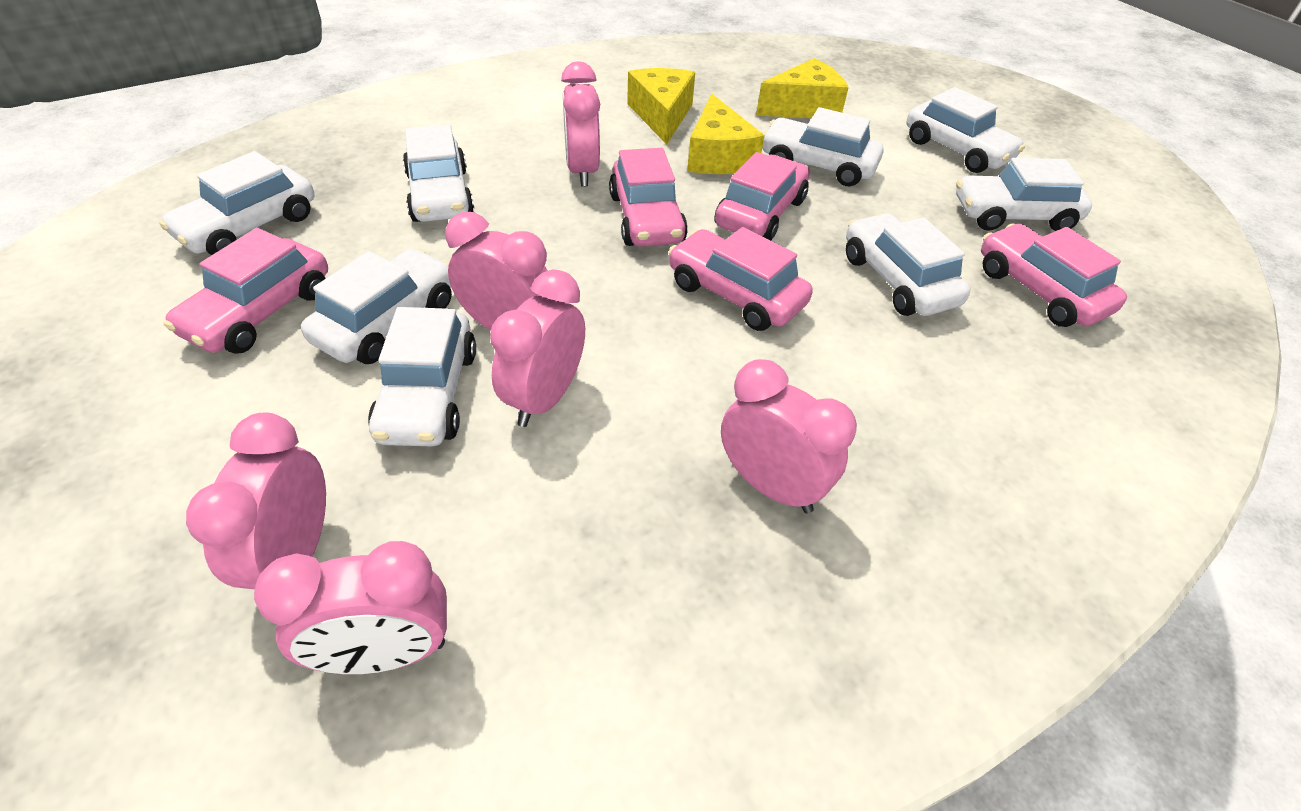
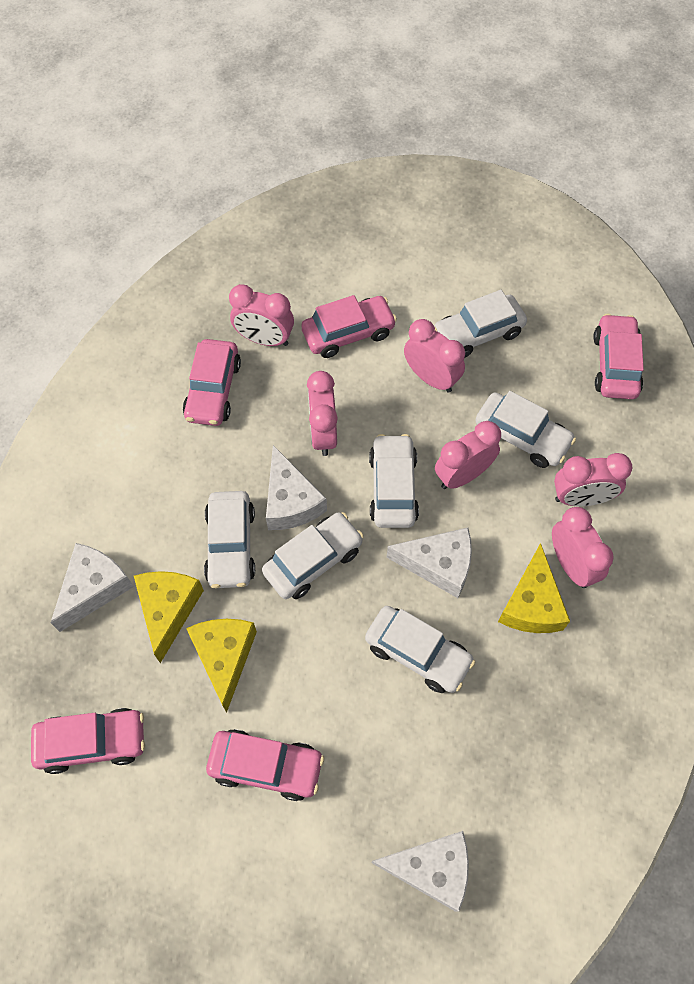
white car: 8 -> 6
white cheese: 0 -> 4

